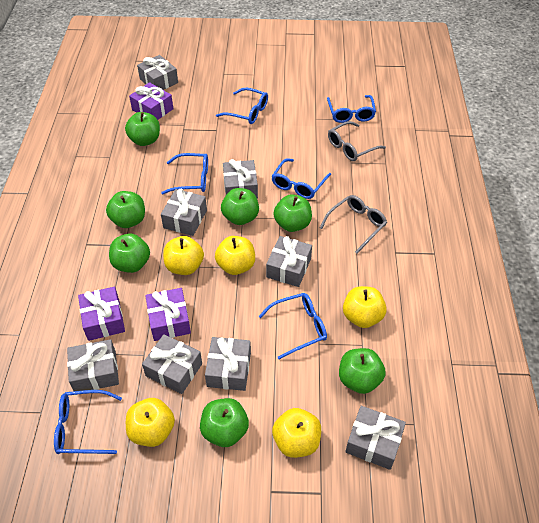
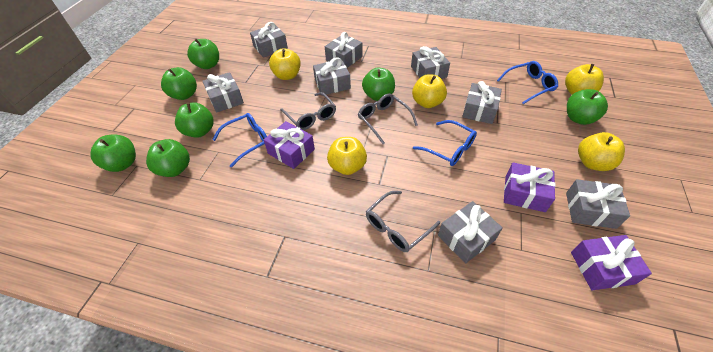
blue glasses: 6 -> 3
grey glasses: 2 -> 3

